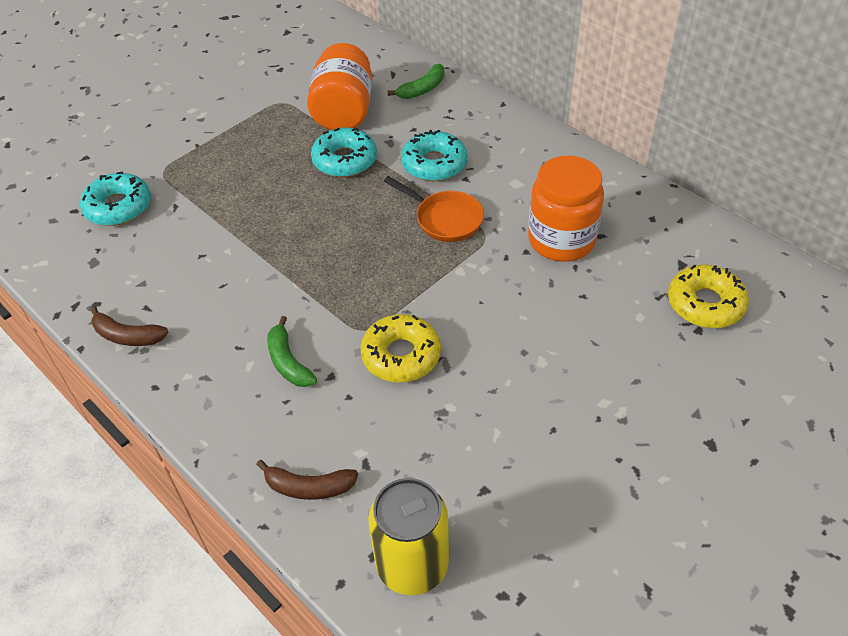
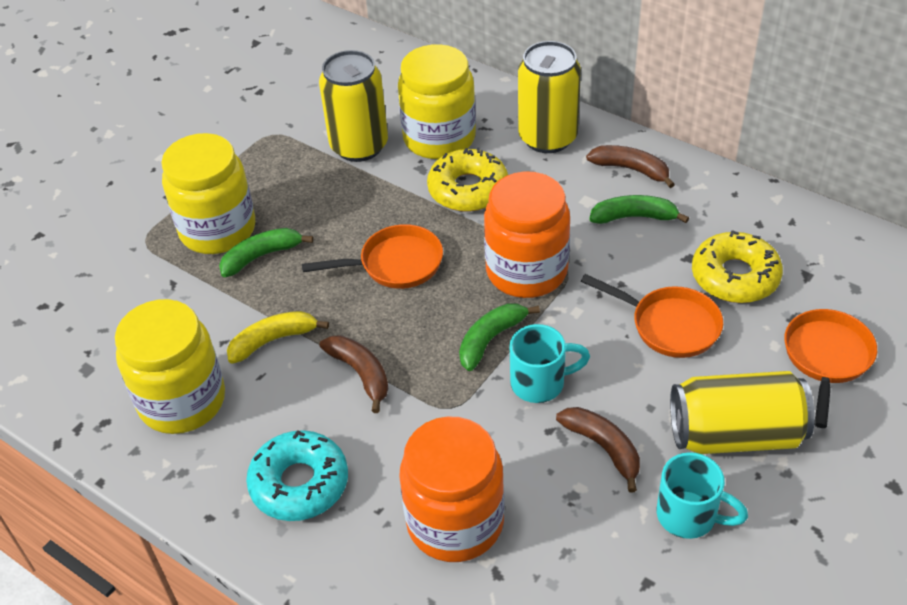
brown banana: 2 -> 3
green banana: 2 -> 3
orange pan: 1 -> 3
turquoise donut: 3 -> 1
turquoise mug: 0 -> 2
yellow banana: 0 -> 1
yellow can: 1 -> 3
yellow jar: 0 -> 3

